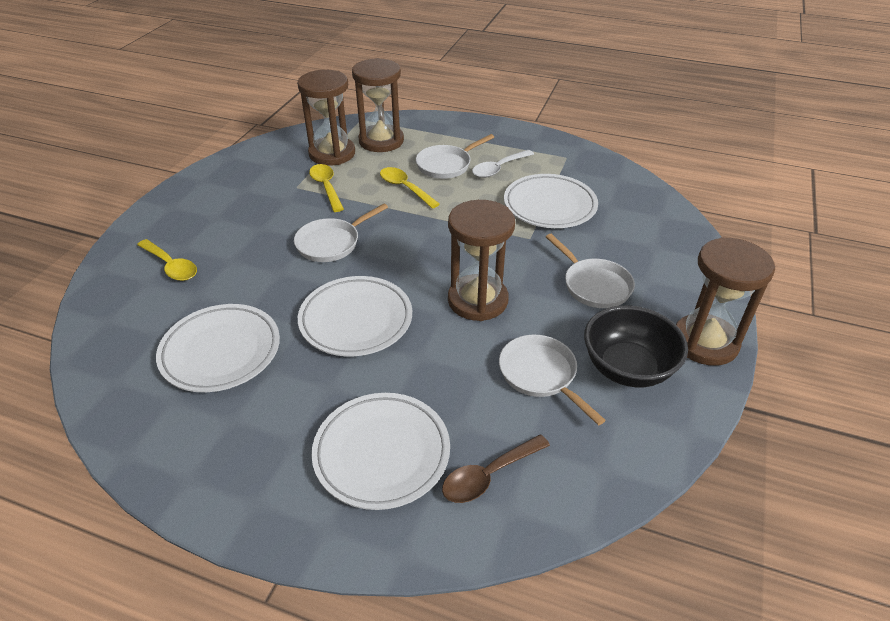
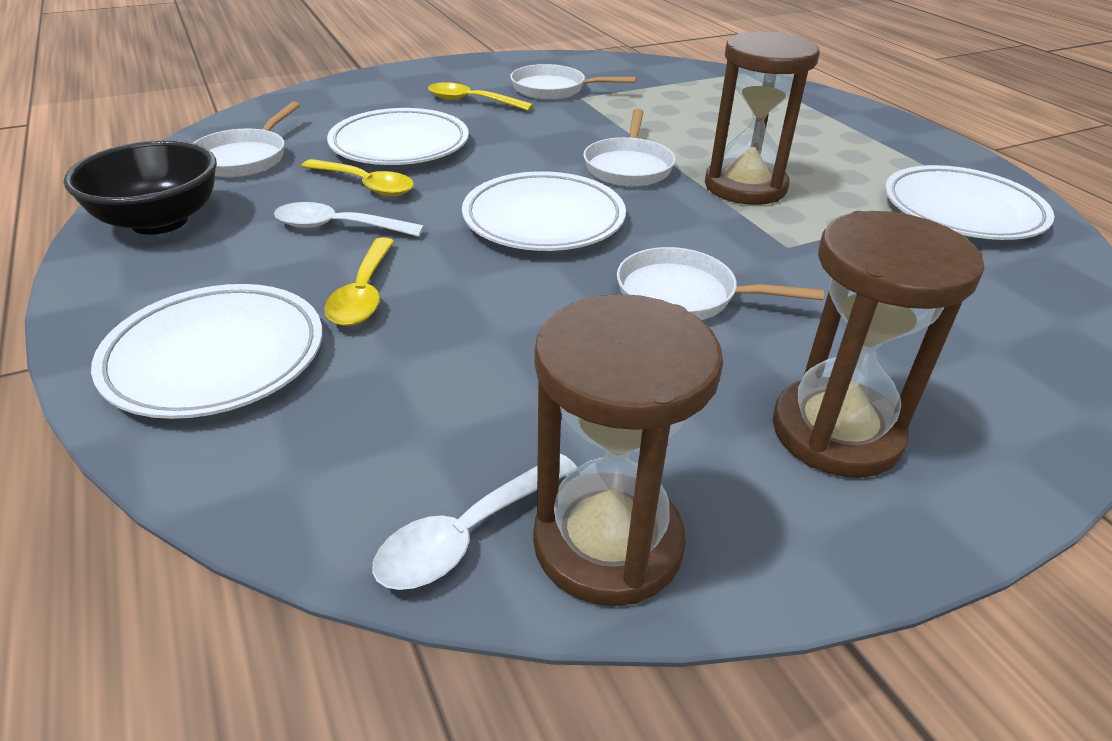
brown hourglass: 4 -> 3
brown spoon: 1 -> 0
white spoon: 1 -> 2

